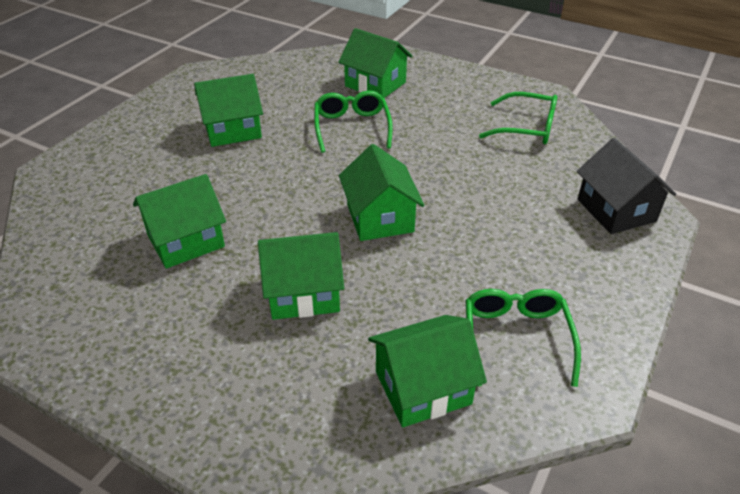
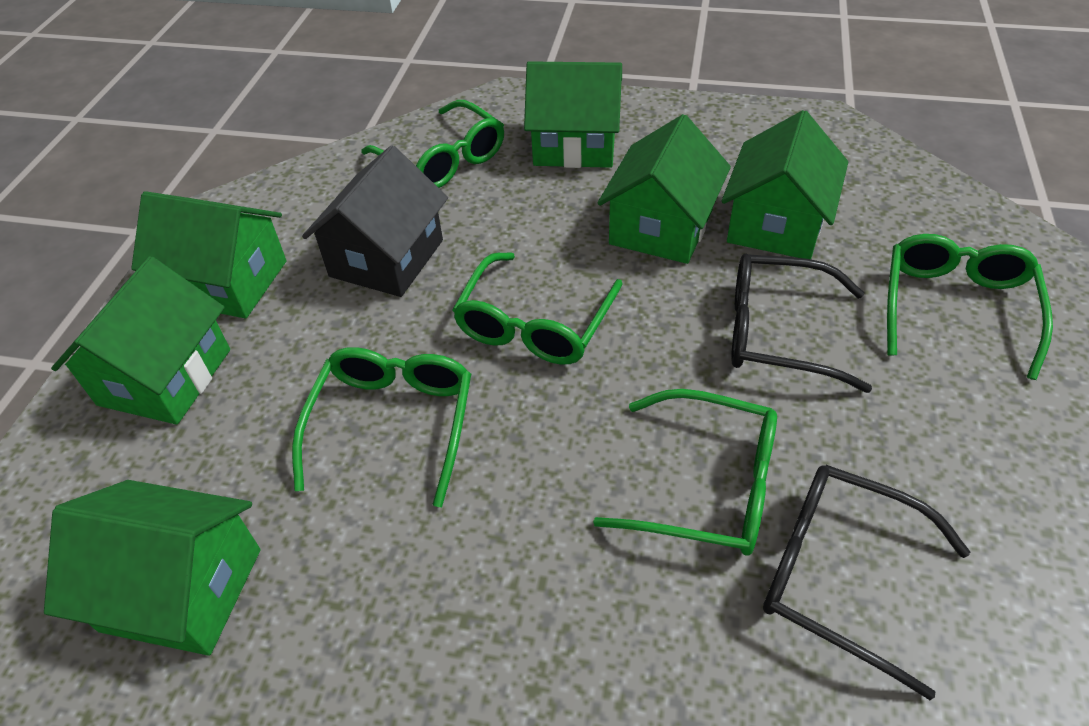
black glasses: 0 -> 2
green glasses: 3 -> 5

